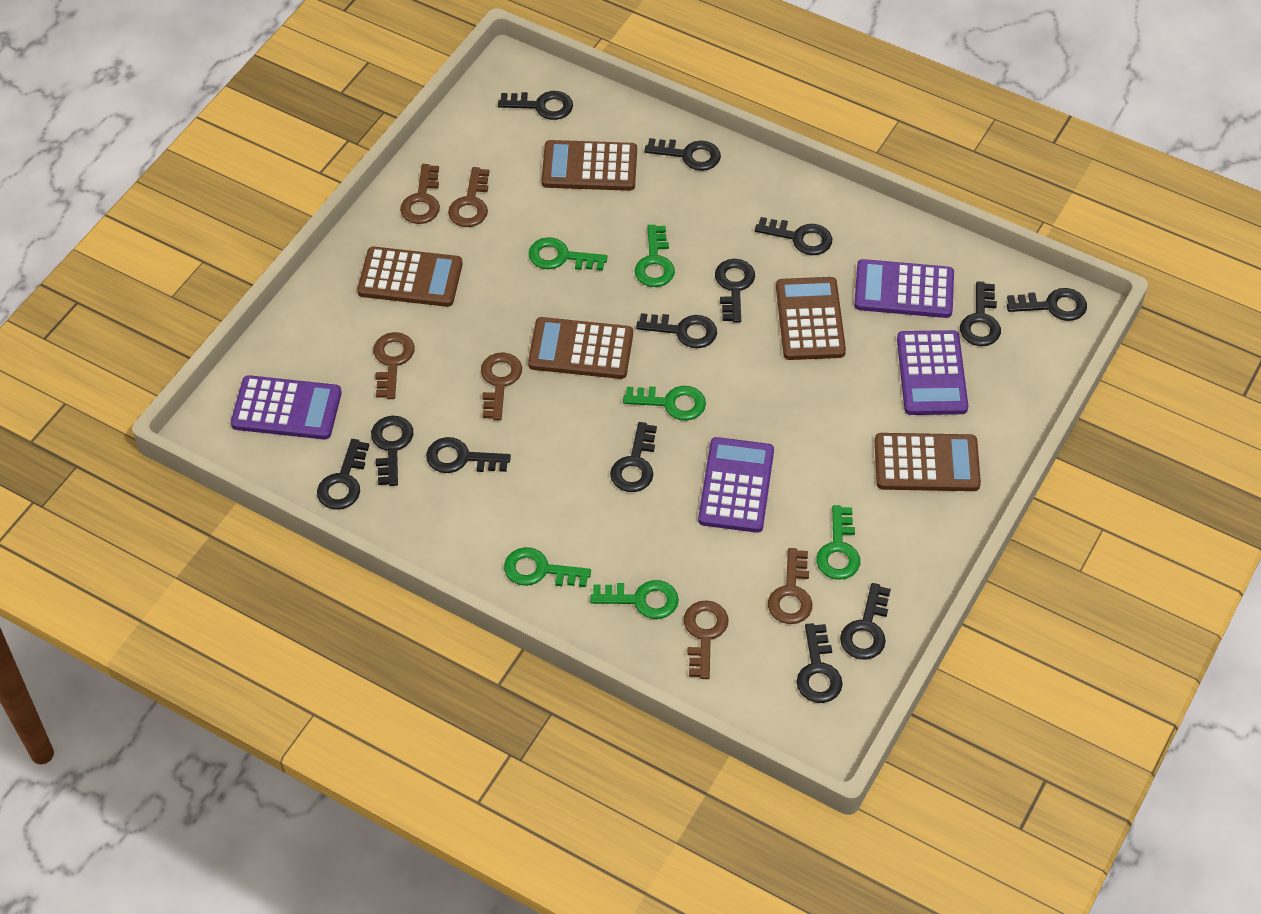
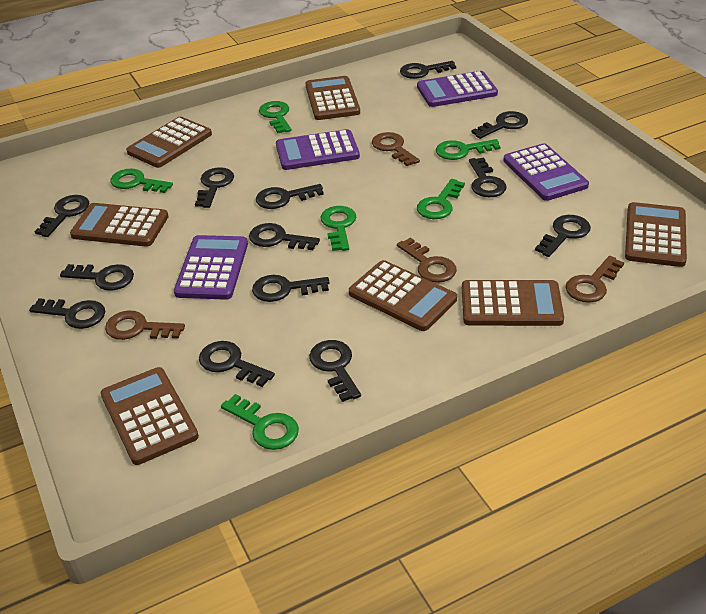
brown calculator: 5 -> 7
brown key: 6 -> 4

